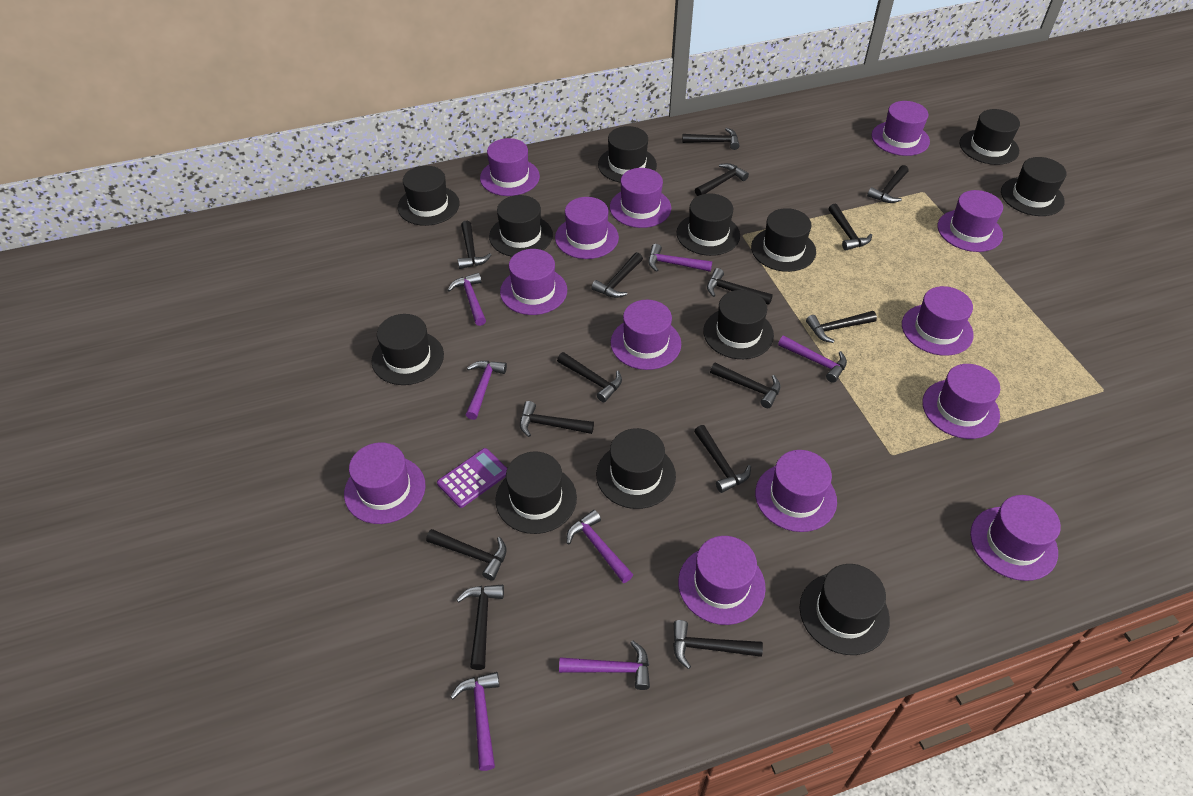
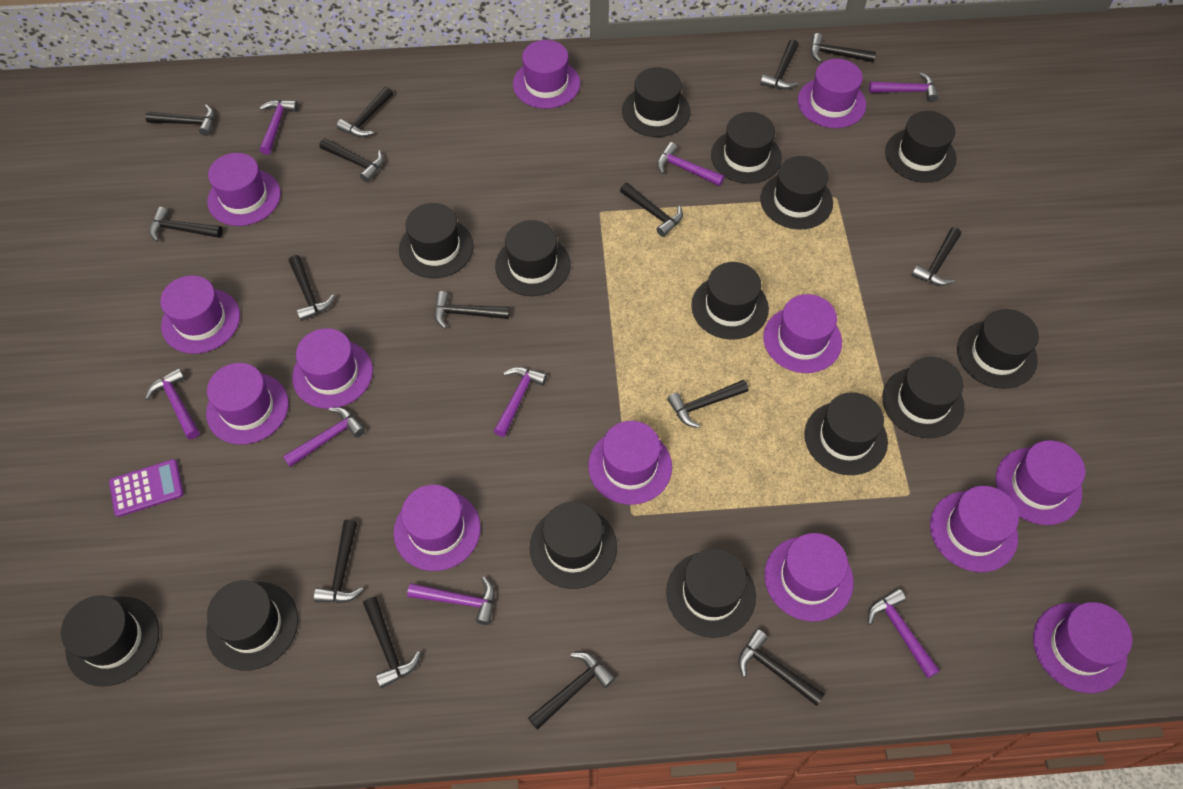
black hat: 12 -> 14
purple hammer: 7 -> 8

